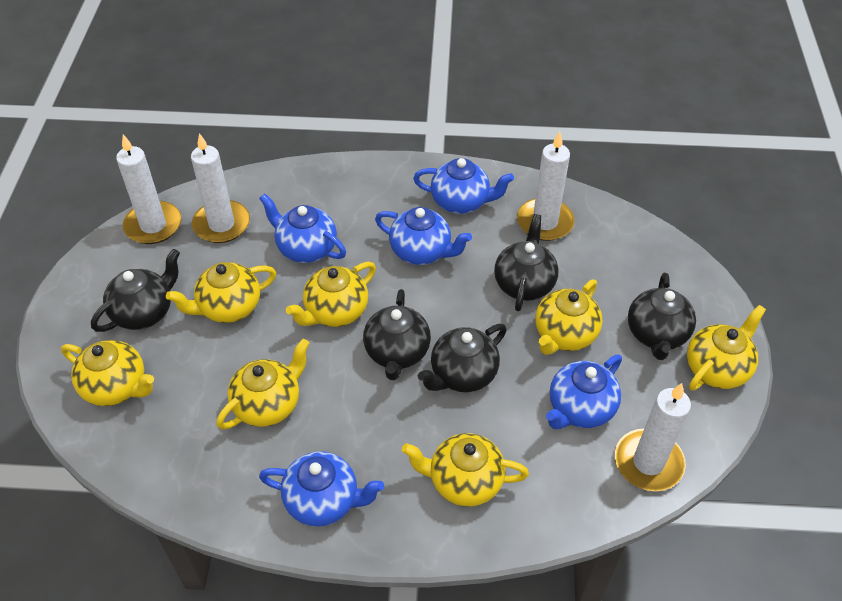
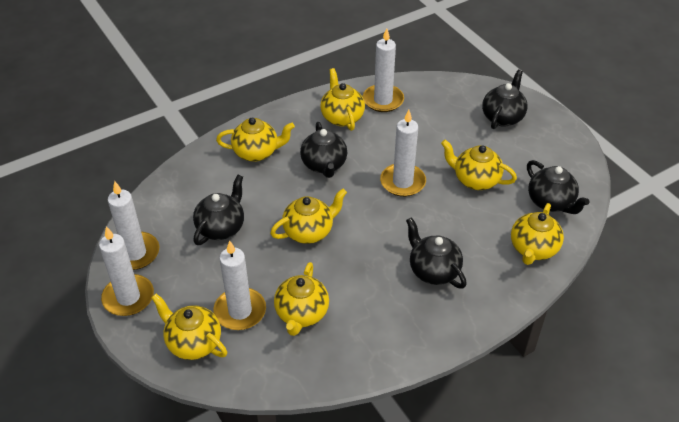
blue teapot: 5 -> 0
white candle: 4 -> 5

